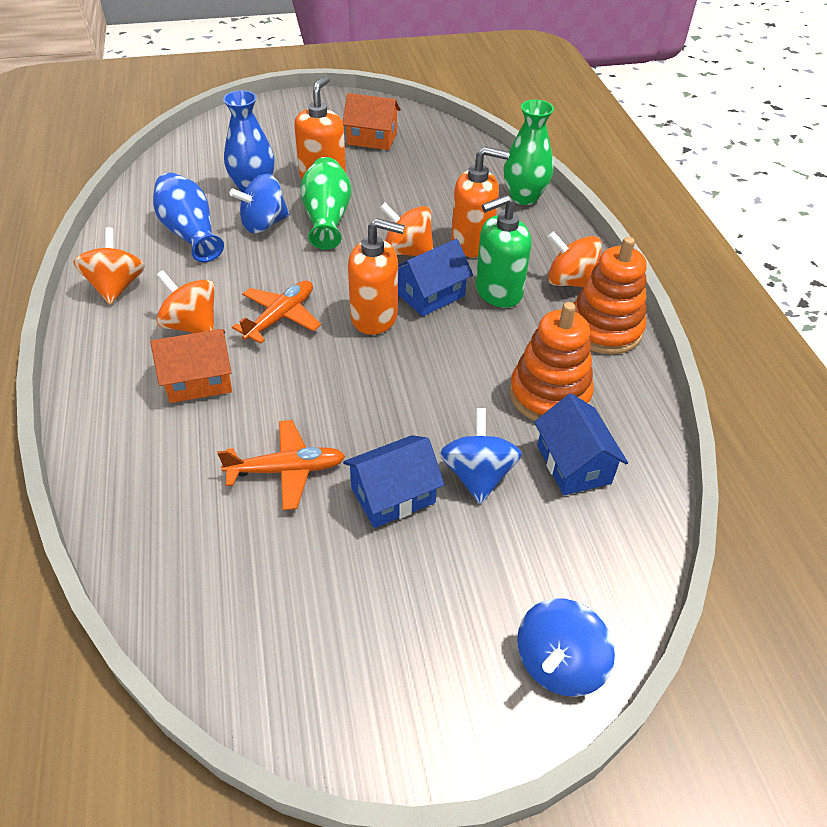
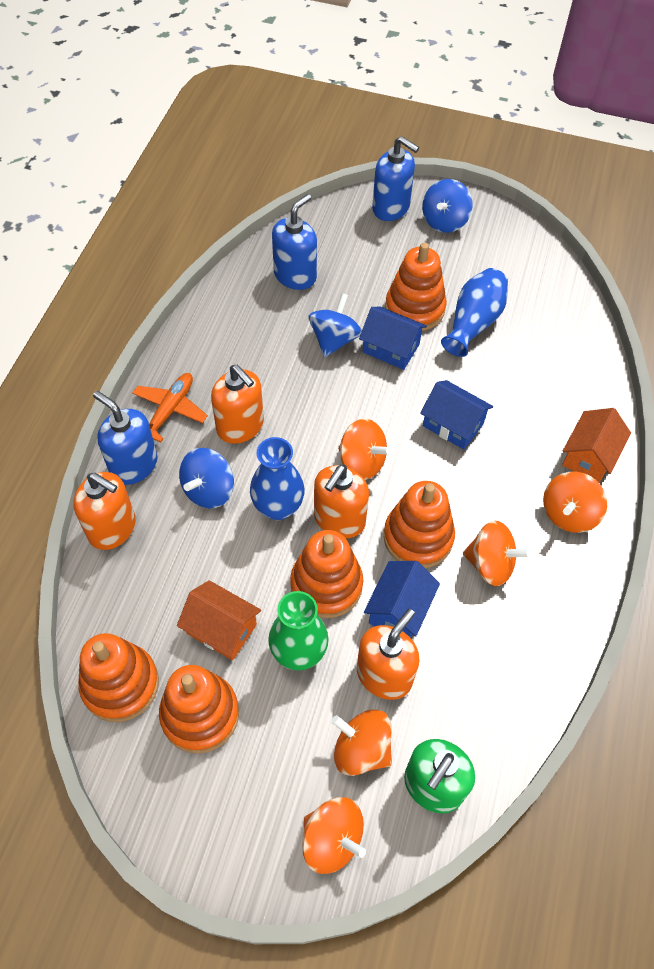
blue soap dispenser: 0 -> 3
green vase: 2 -> 1
orange plane: 2 -> 1
orange soap dispenser: 3 -> 4
orange spinning top: 4 -> 5
orange stacking toy: 2 -> 5

